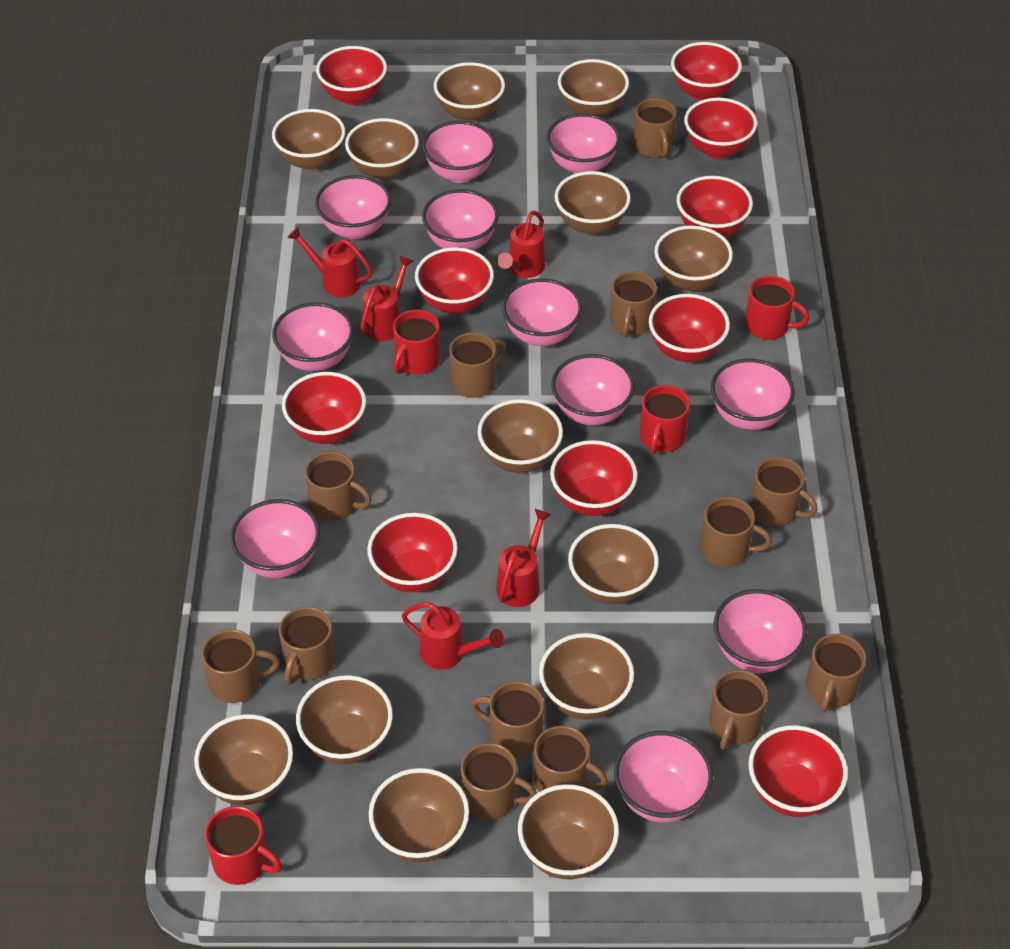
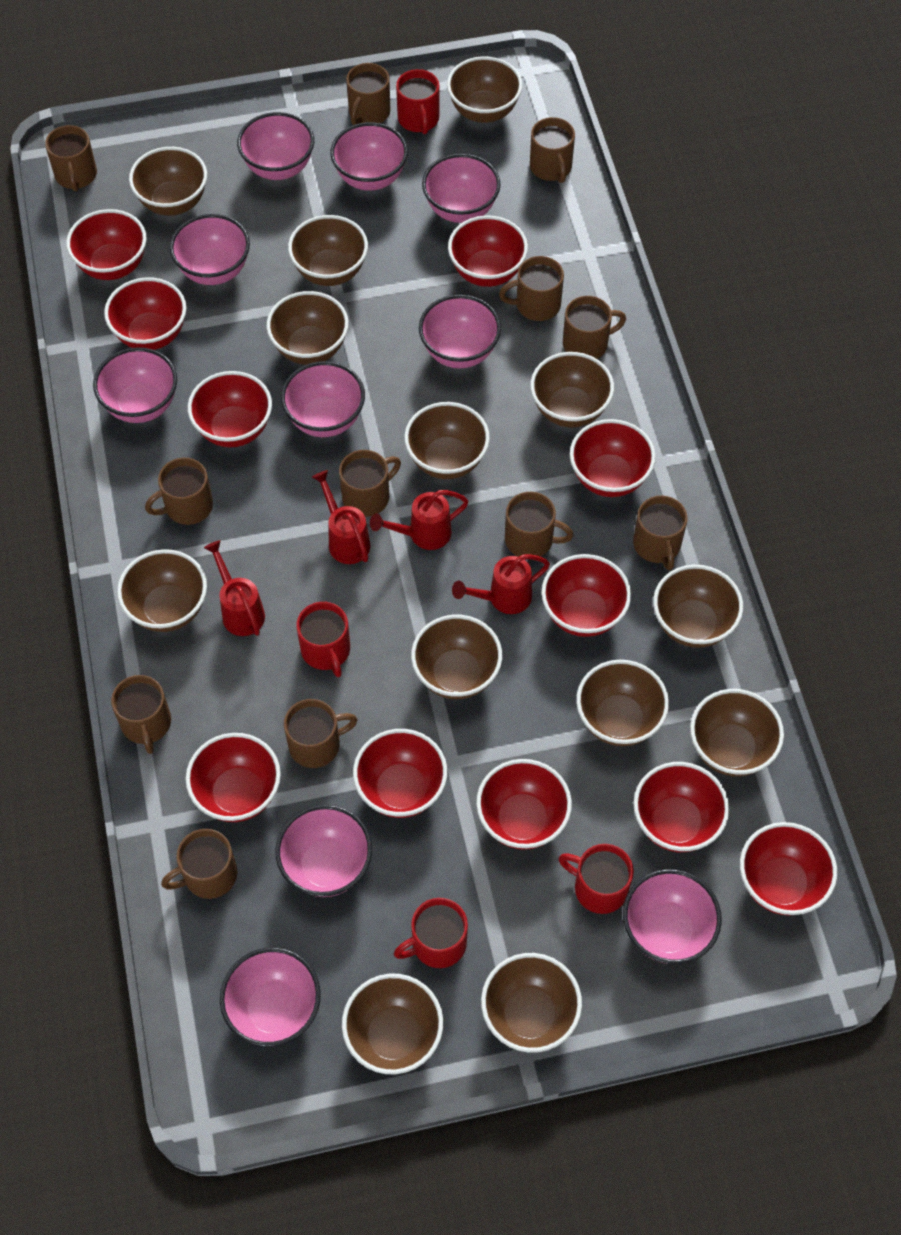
brown mug: 13 -> 12
pink bowl: 11 -> 10
red bowl: 10 -> 11
red watering can: 5 -> 4

